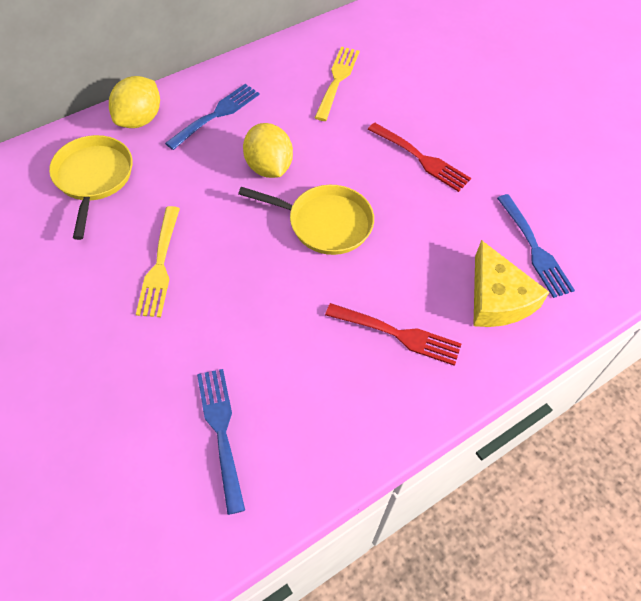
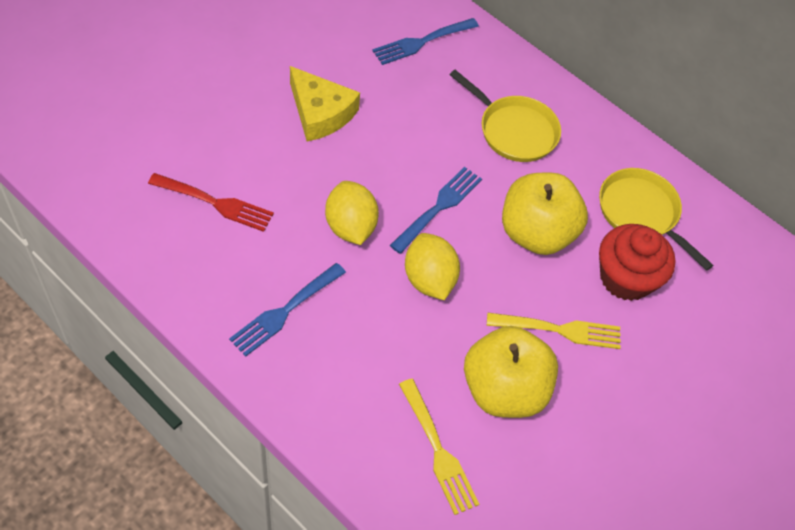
red cupcake: 0 -> 1
red fork: 2 -> 1
yellow apple: 0 -> 2

